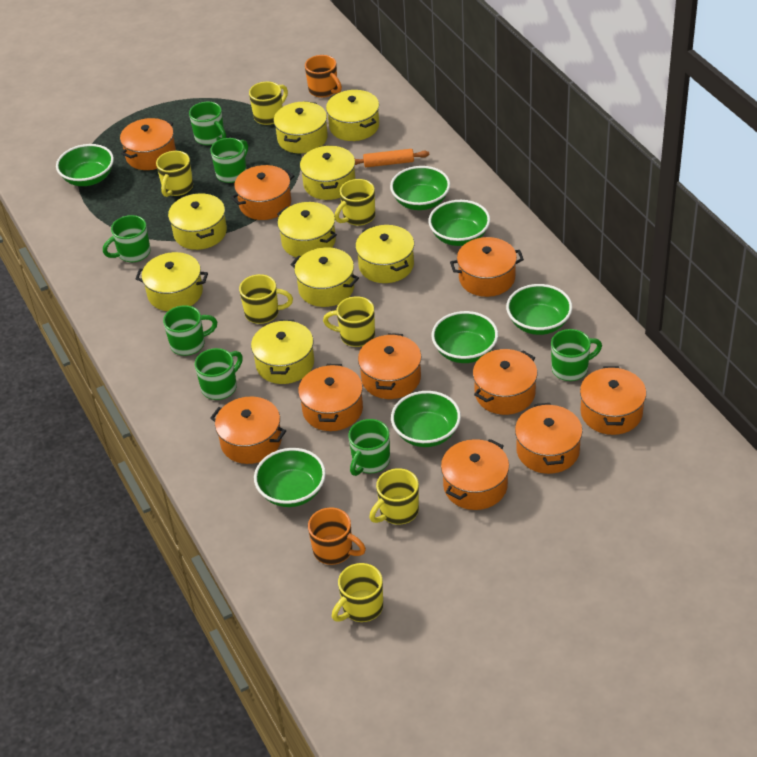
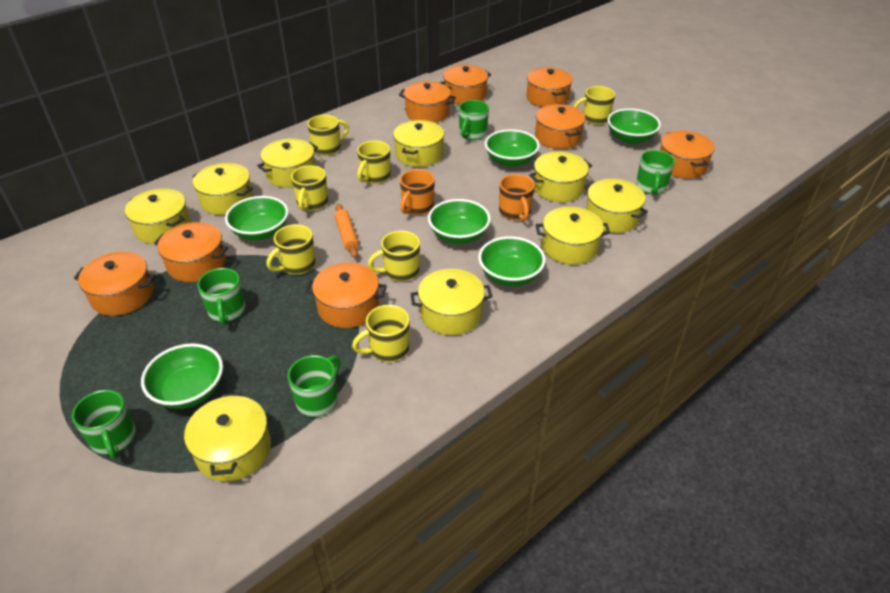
green bowl: 7 -> 6
green mug: 7 -> 5
orange pot: 10 -> 8

